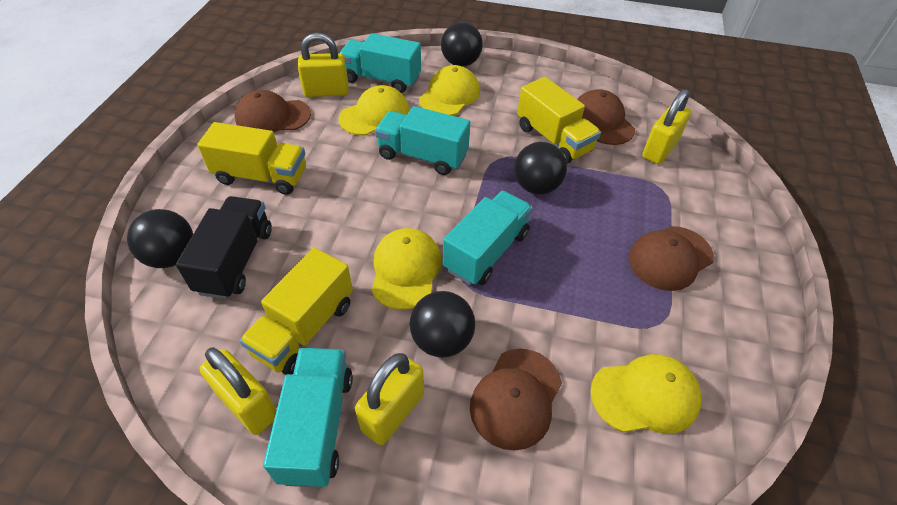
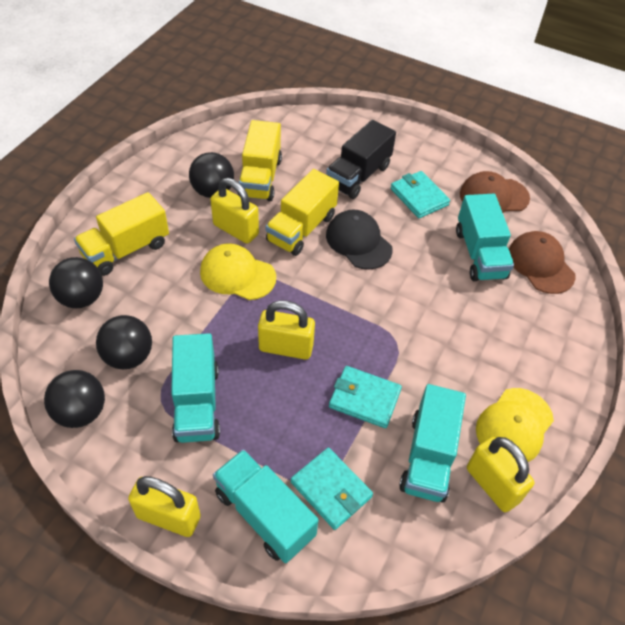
black cap: 0 -> 1
brown cap: 4 -> 2
turquoise wallet: 0 -> 3
yellow cap: 4 -> 2

